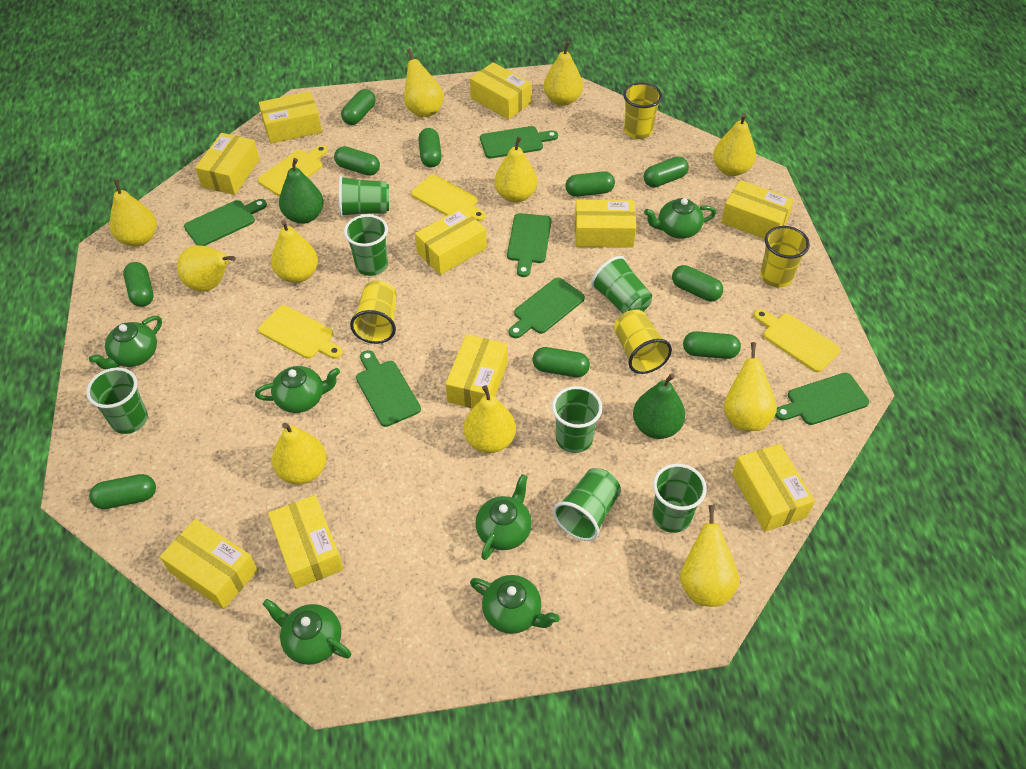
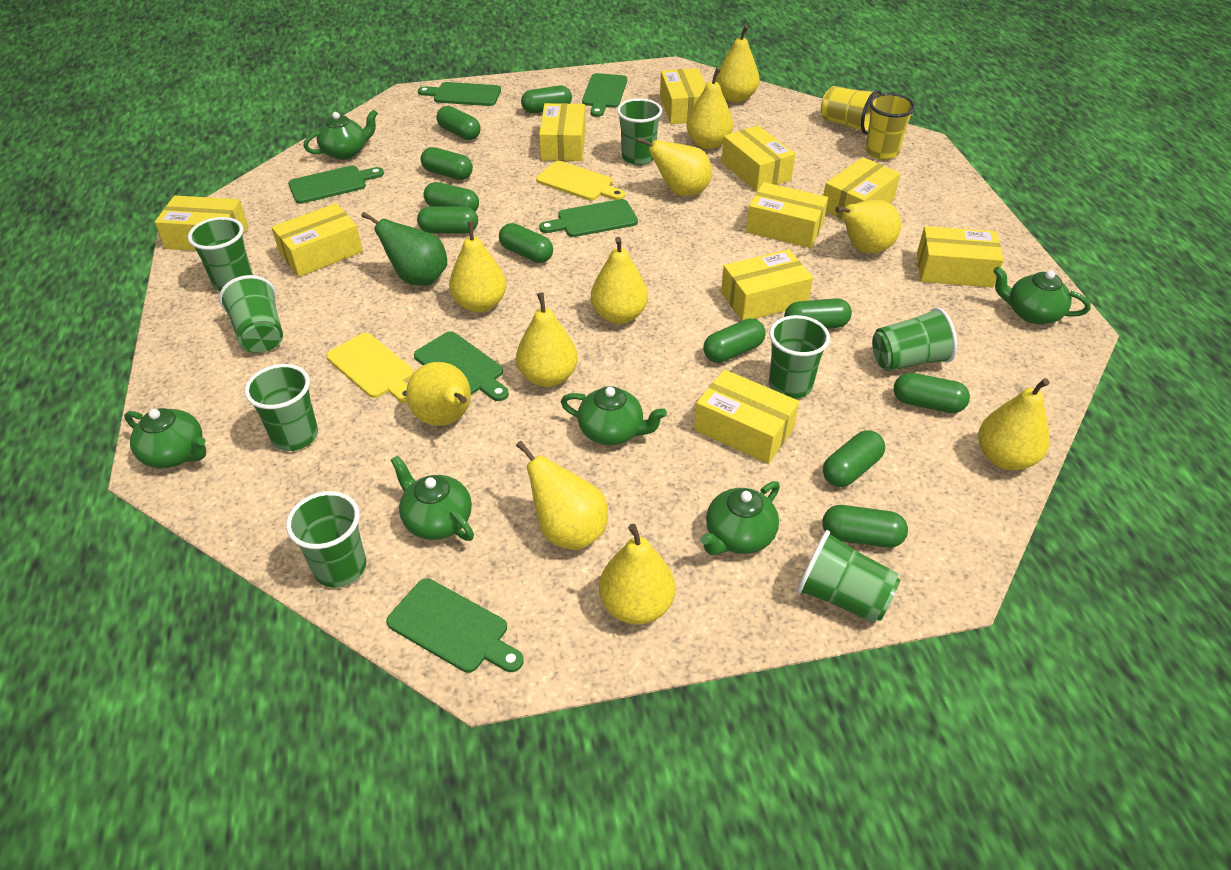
green capsule: 10 -> 11
green cup: 7 -> 8
green pear: 2 -> 1
yellow cup: 4 -> 2
yellow cutting board: 4 -> 2

